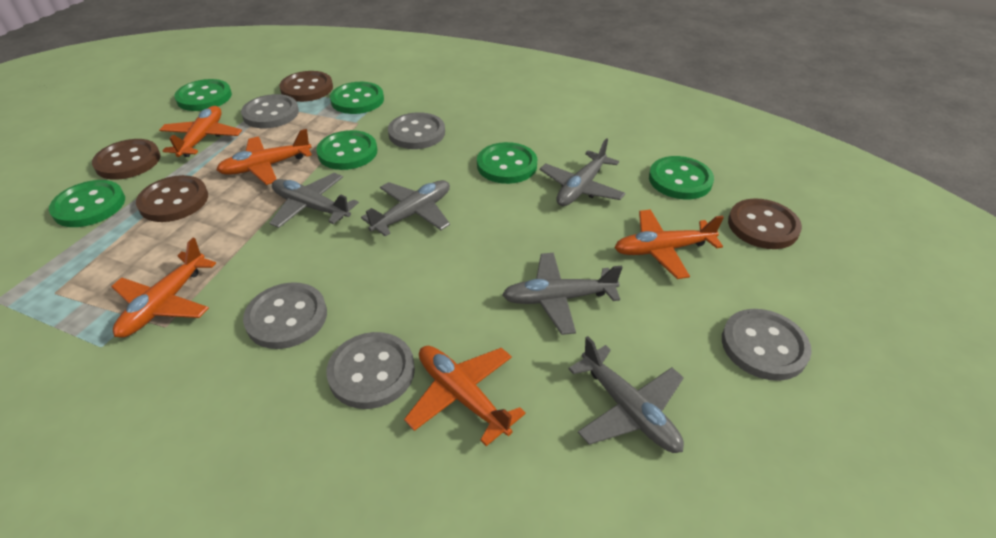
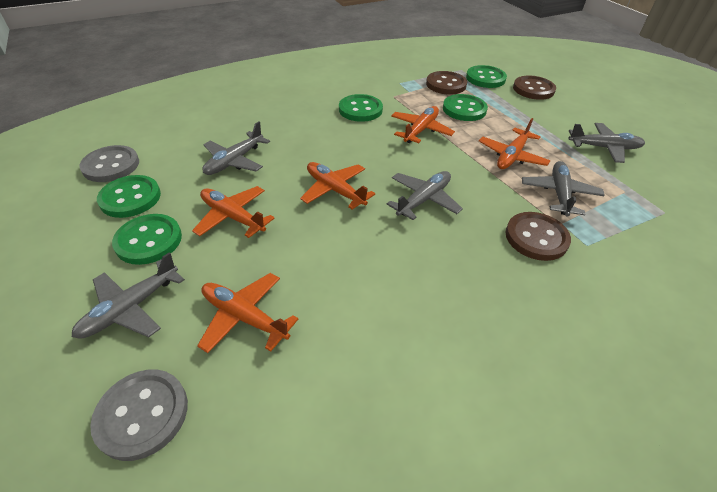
brown button: 4 -> 3
green button: 6 -> 5
grey button: 5 -> 2

